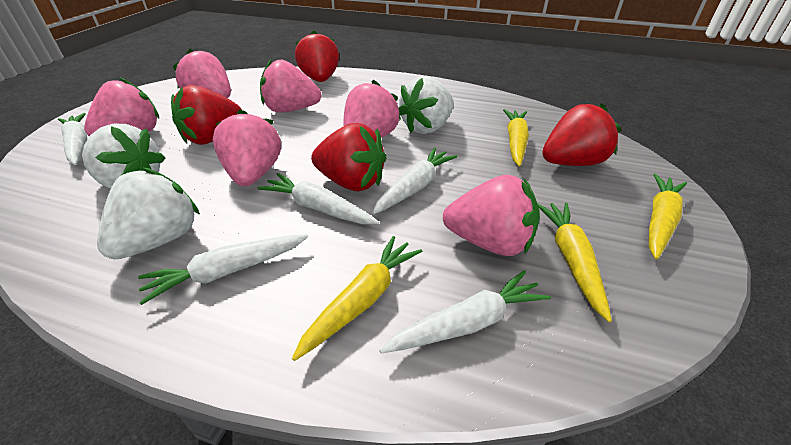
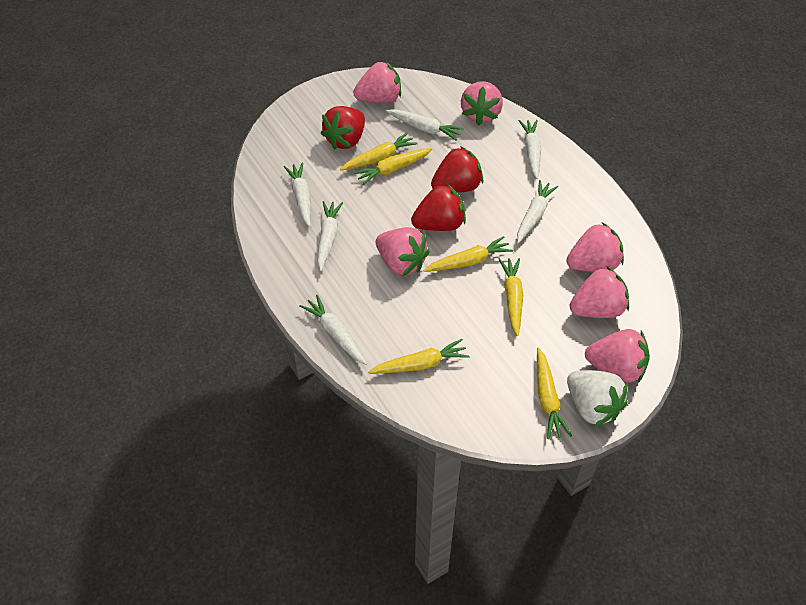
red strawberry: 4 -> 3
white carrot: 5 -> 6
white strawberry: 3 -> 1
yellow carrot: 4 -> 6

